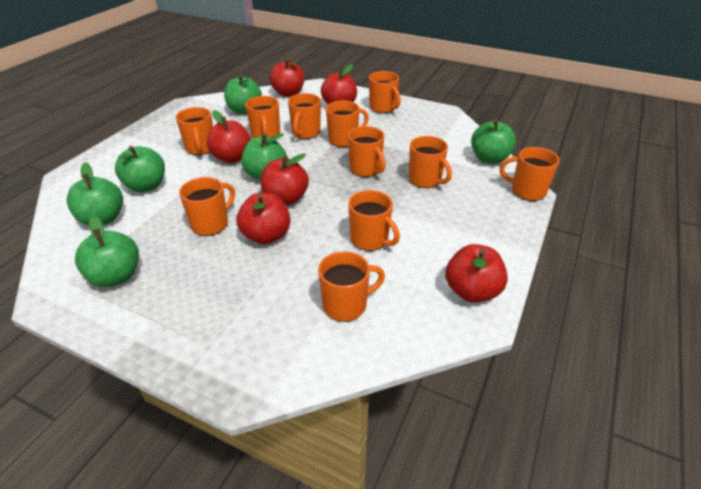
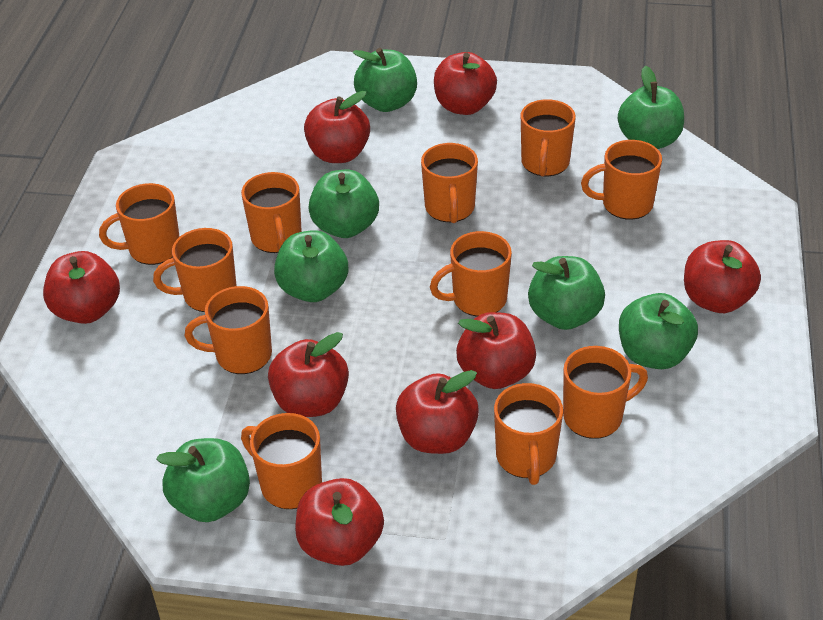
green apple: 6 -> 7
red apple: 6 -> 8

